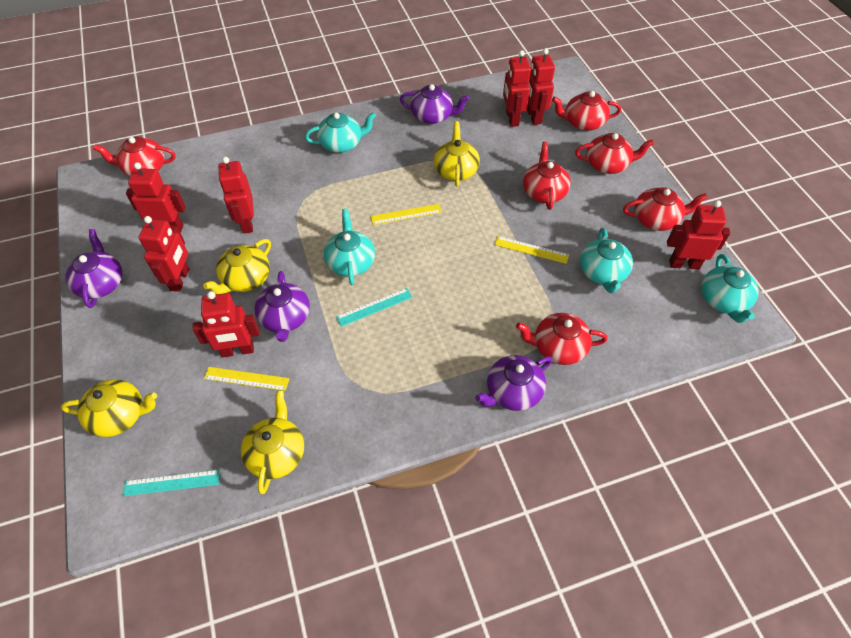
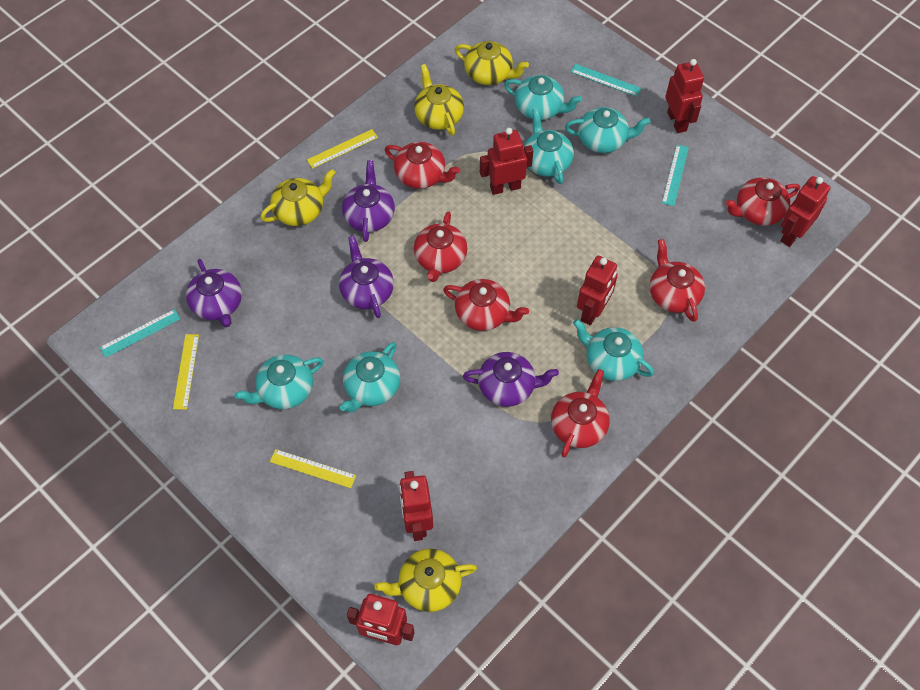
red robot: 7 -> 6
turquoise ruler: 2 -> 3
turquoise teapot: 4 -> 6

